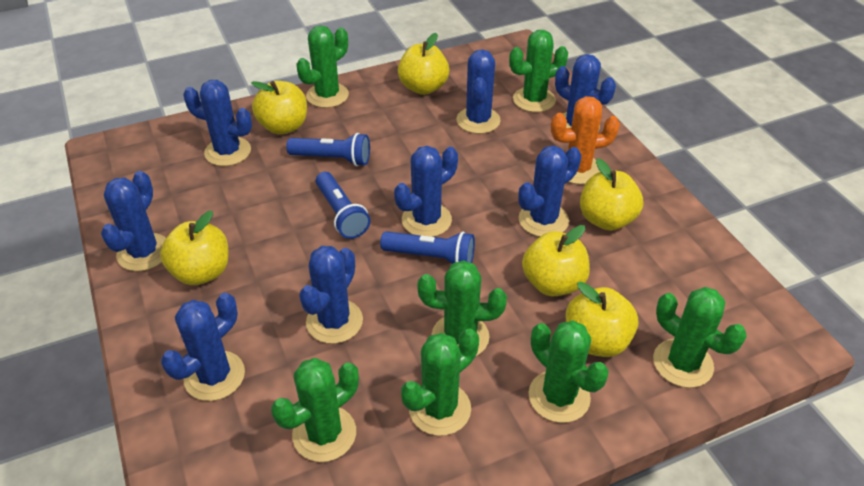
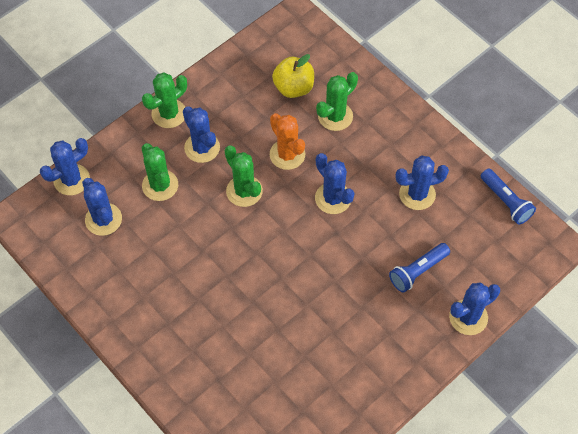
blue cactus: 8 -> 6
blue flashlight: 3 -> 2
green cactus: 7 -> 4
yellow apple: 6 -> 1

